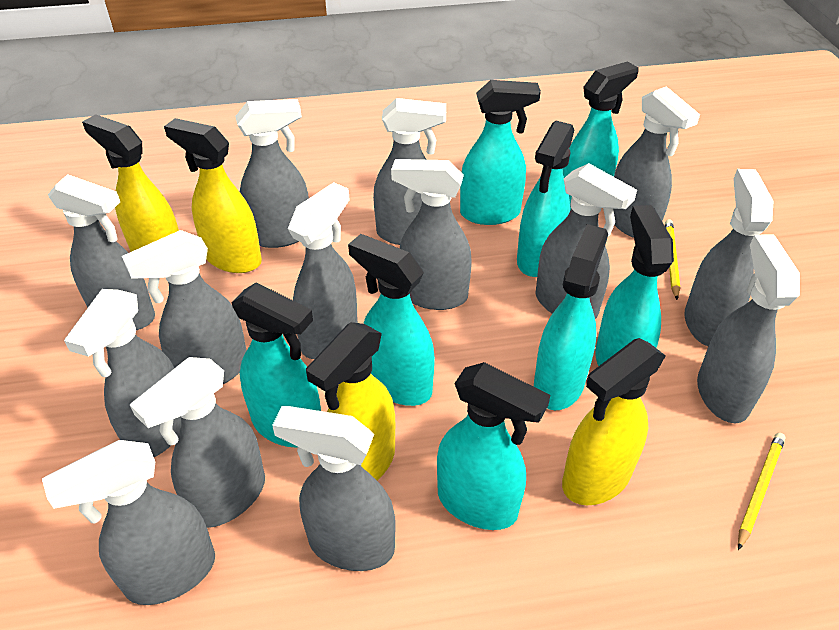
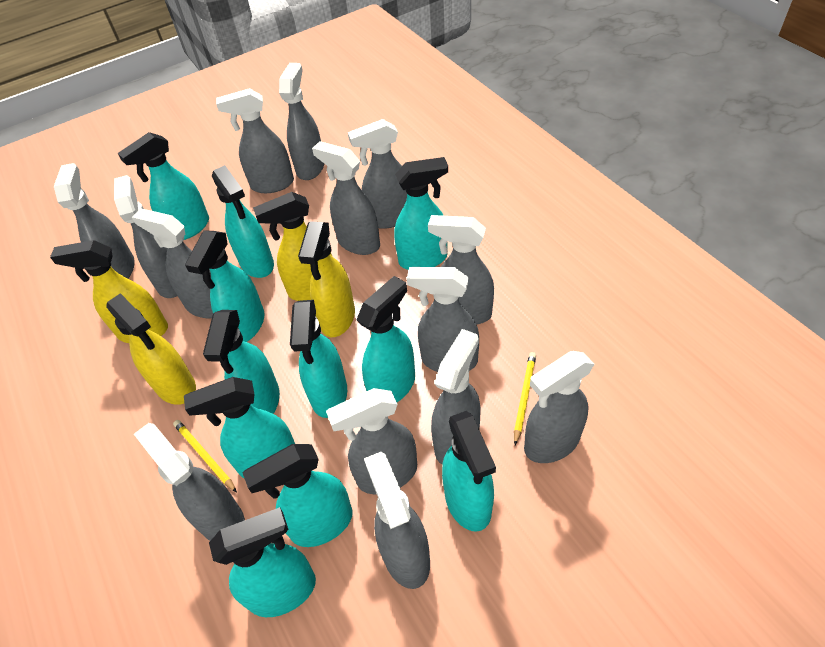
turquoise spray bottle: 8 -> 11

